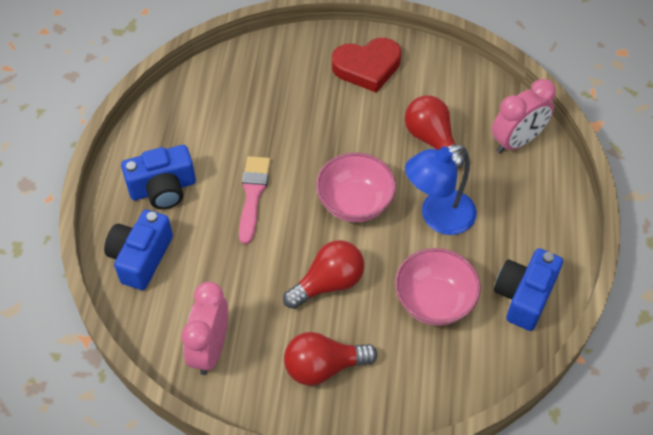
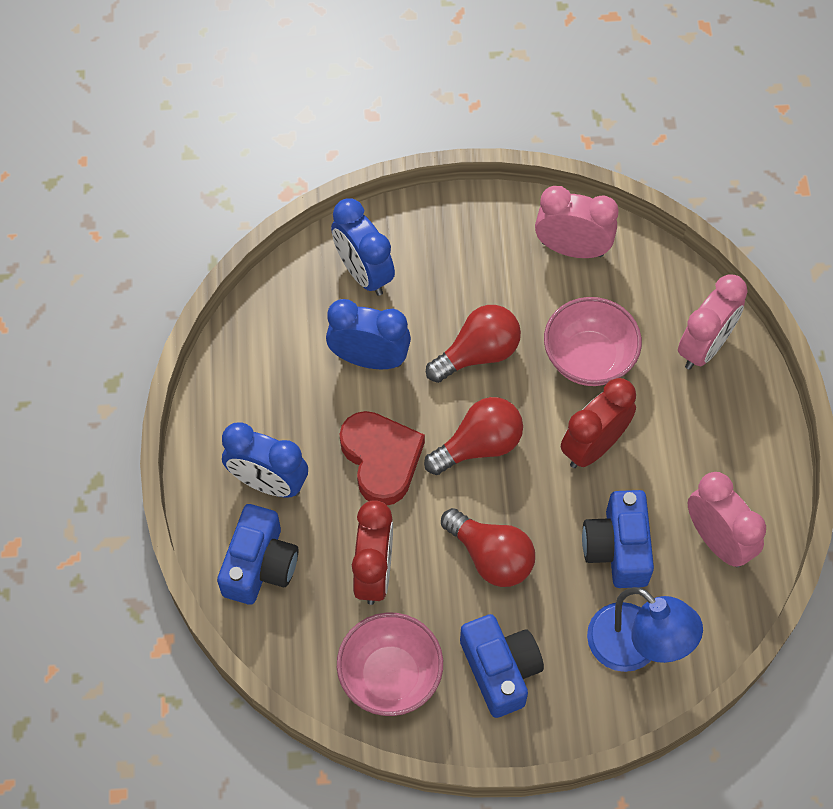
blue clock: 0 -> 3
pink brush: 1 -> 0
pink clock: 2 -> 3
red clock: 0 -> 2

